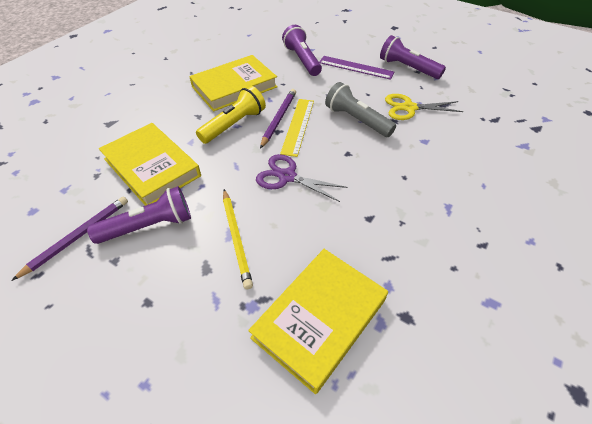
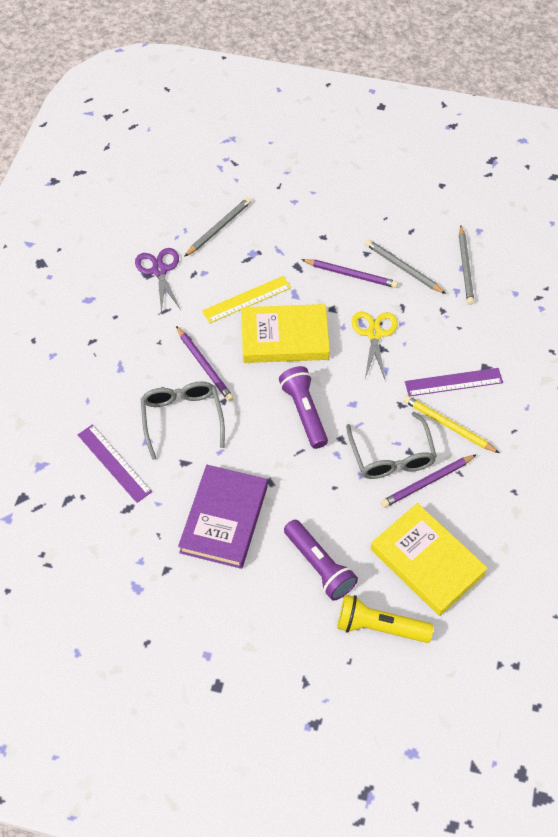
grey flashlight: 1 -> 0
grey glasses: 0 -> 2
grey pencil: 0 -> 3
purple book: 0 -> 1
purple flashlight: 3 -> 2
purple pencil: 2 -> 3
purple ruler: 1 -> 2
yellow book: 3 -> 2

